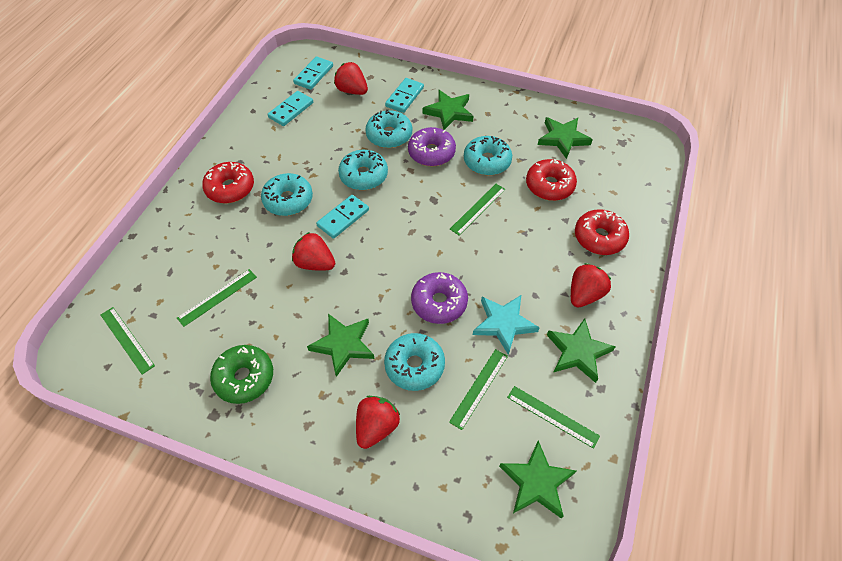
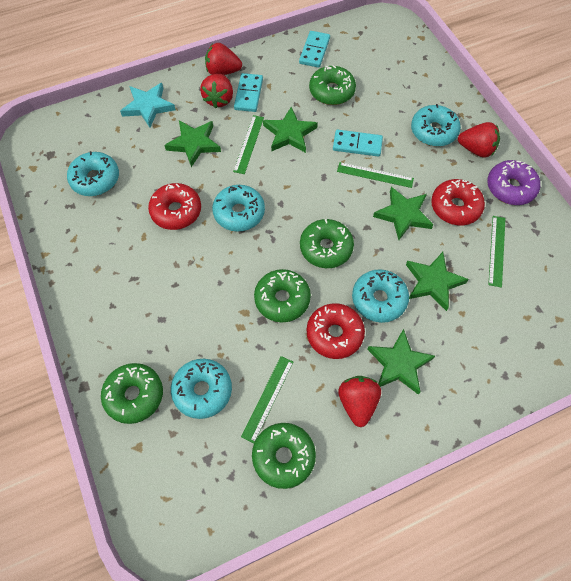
green donut: 1 -> 5
green ruler: 5 -> 4
purple donut: 2 -> 1
turquoise domino: 4 -> 3

